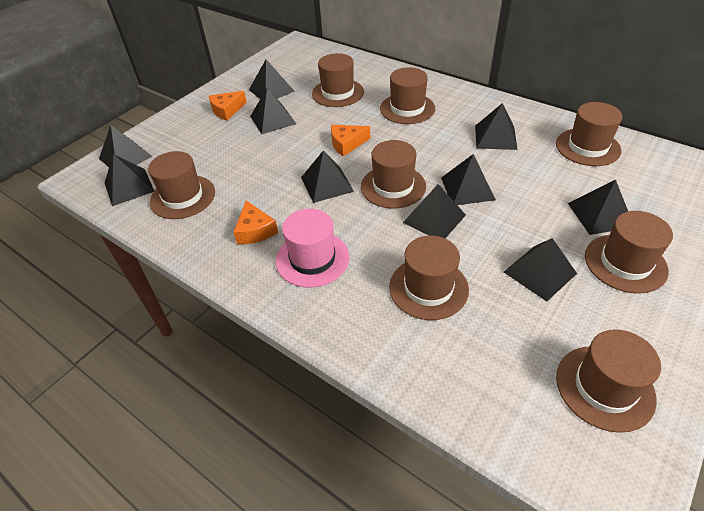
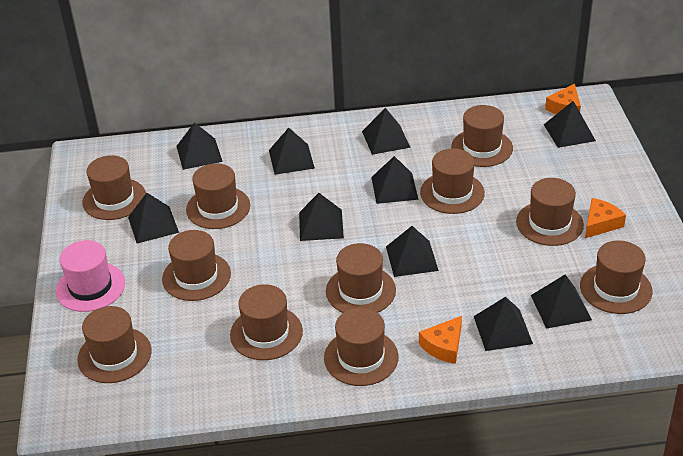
brown hat: 8 -> 11

